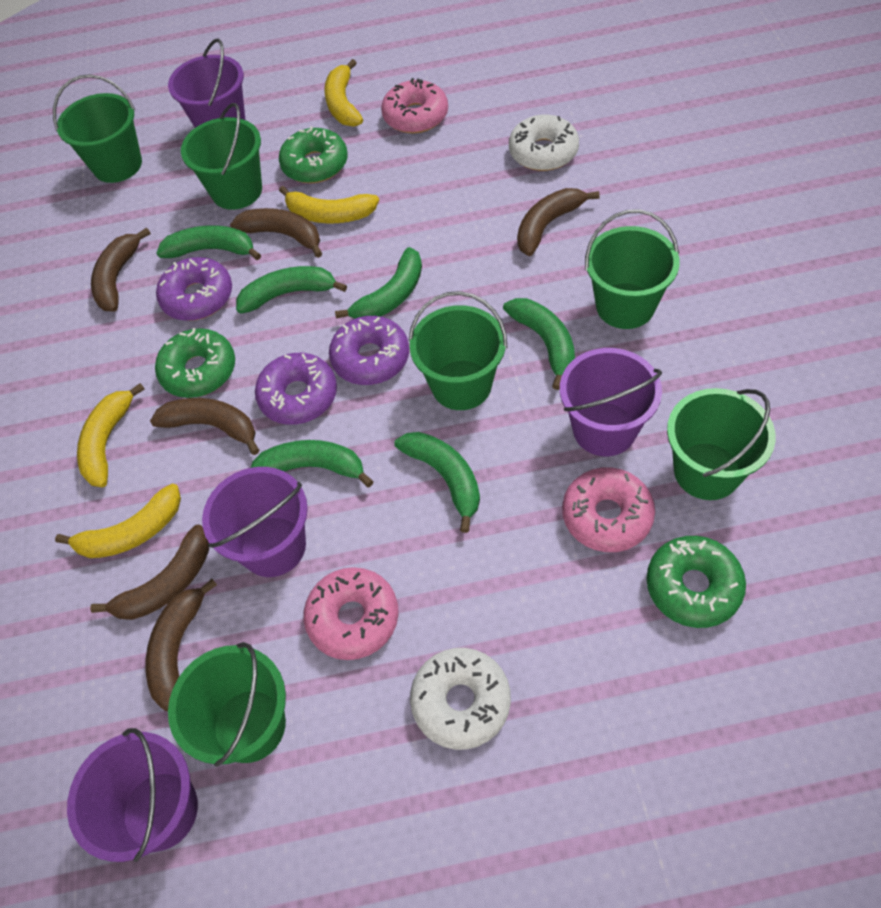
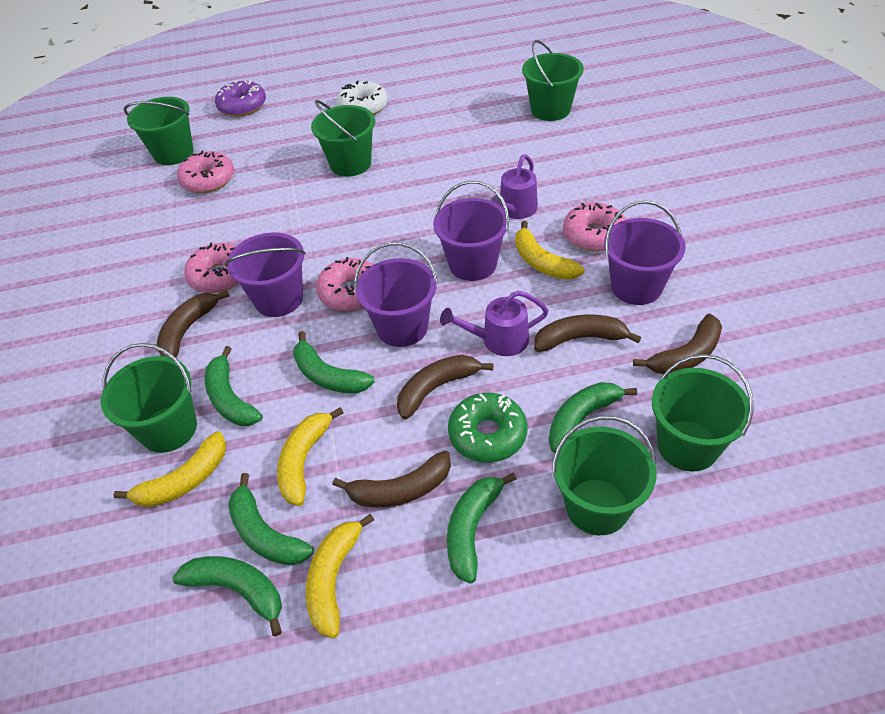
brown banana: 6 -> 5
green donut: 3 -> 1
pink donut: 3 -> 4
purple donut: 3 -> 1
purple watering can: 0 -> 2
white donut: 2 -> 1

